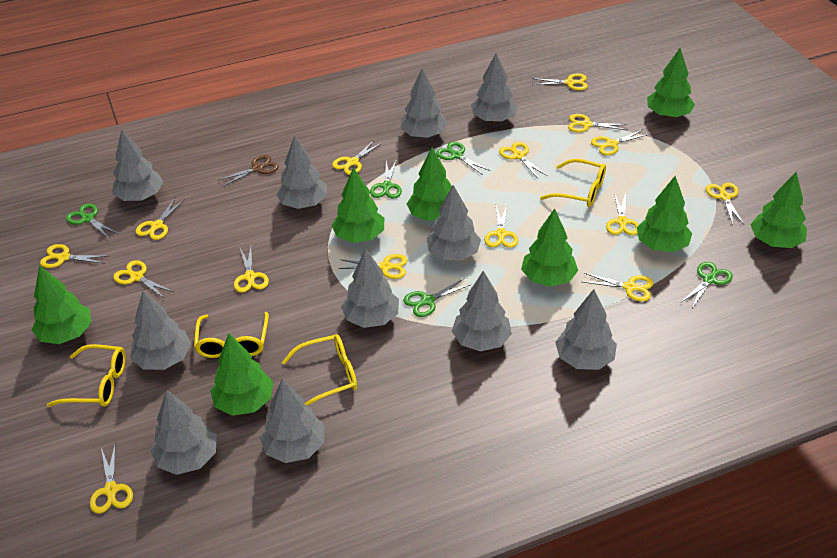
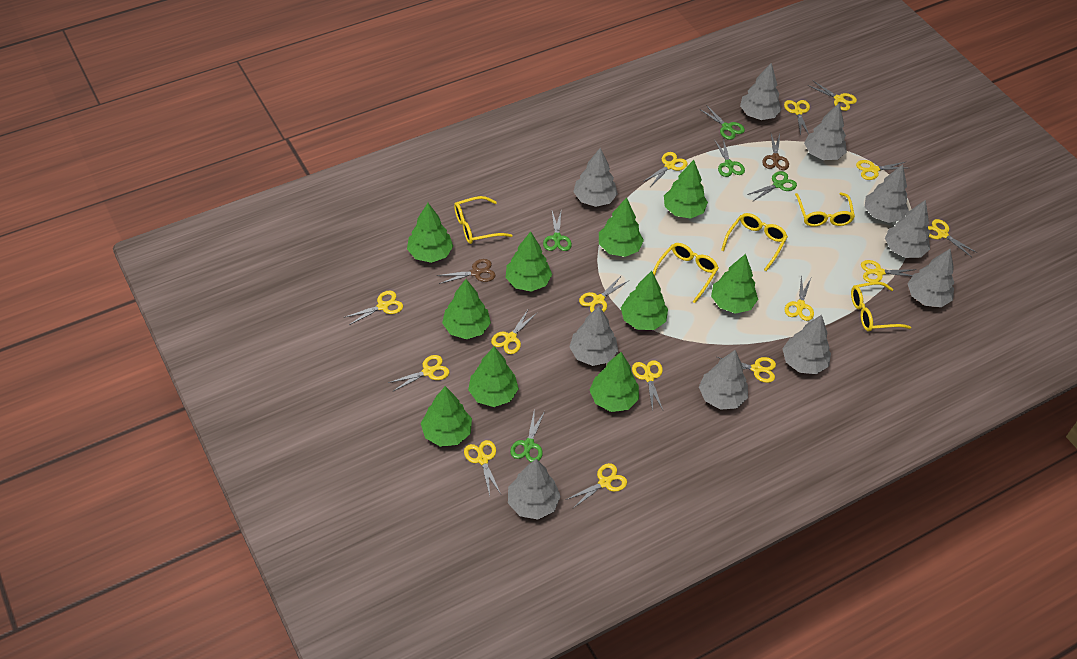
brown scissors: 1 -> 2
green tree: 8 -> 10
grey tree: 11 -> 10
yellow glasses: 4 -> 5

